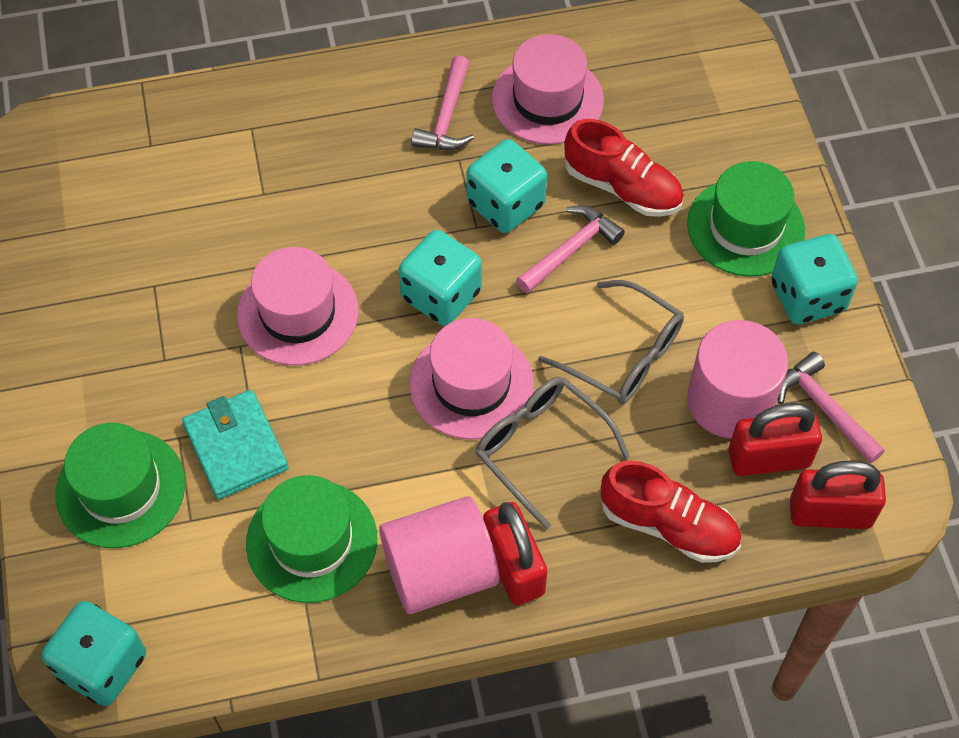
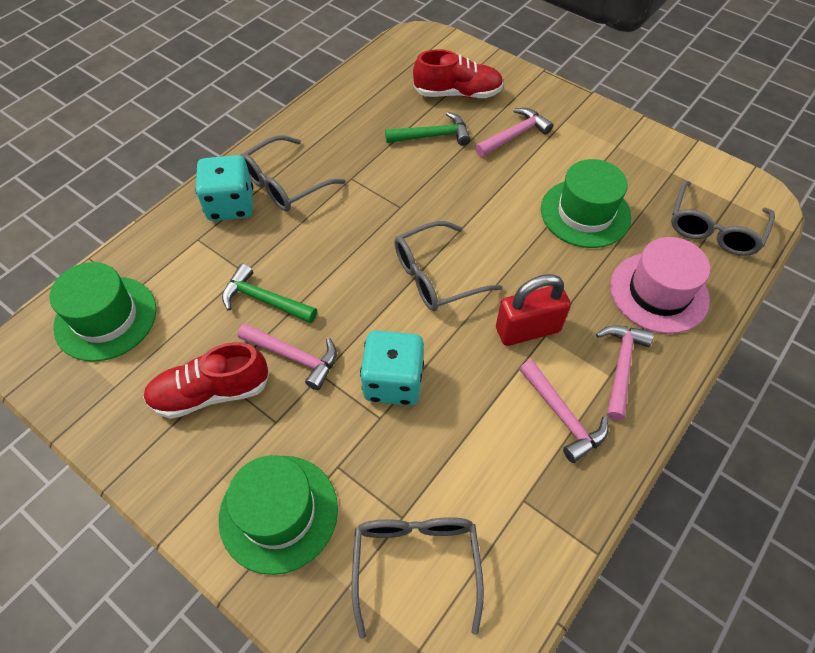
green hammer: 0 -> 2
grey glasses: 2 -> 4
pink cylinder: 2 -> 0
pink hammer: 3 -> 4
pink hat: 3 -> 1
red padlock: 3 -> 1
turquoise dice: 4 -> 2
turquoise wallet: 1 -> 0

